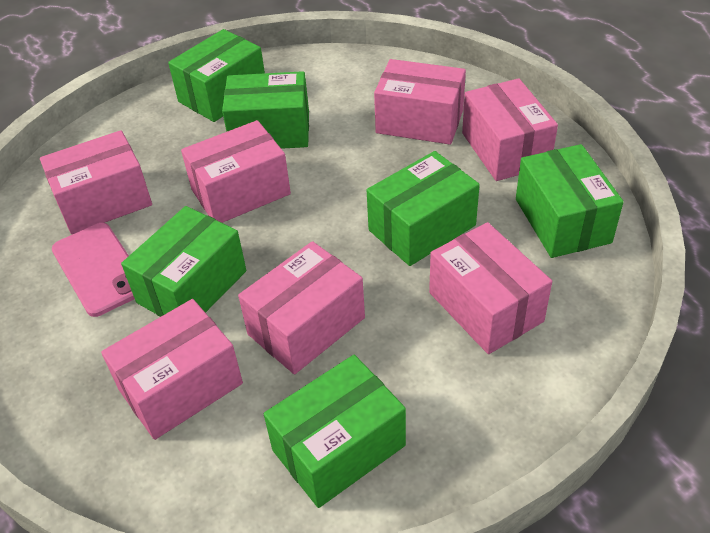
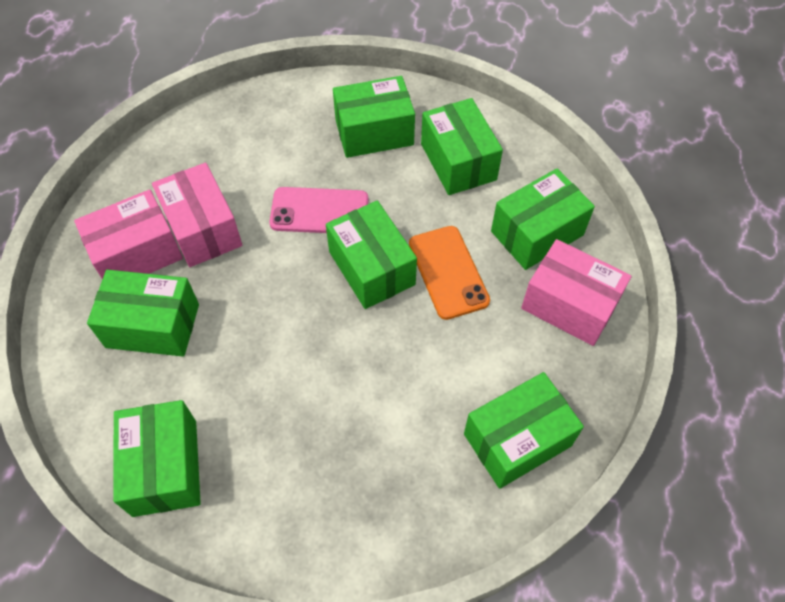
green box: 6 -> 7
orange phone: 0 -> 1
pink box: 7 -> 3

